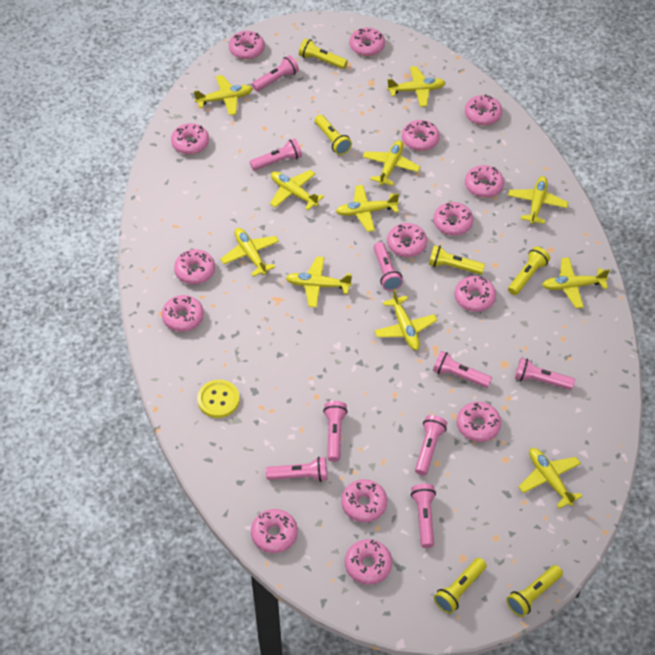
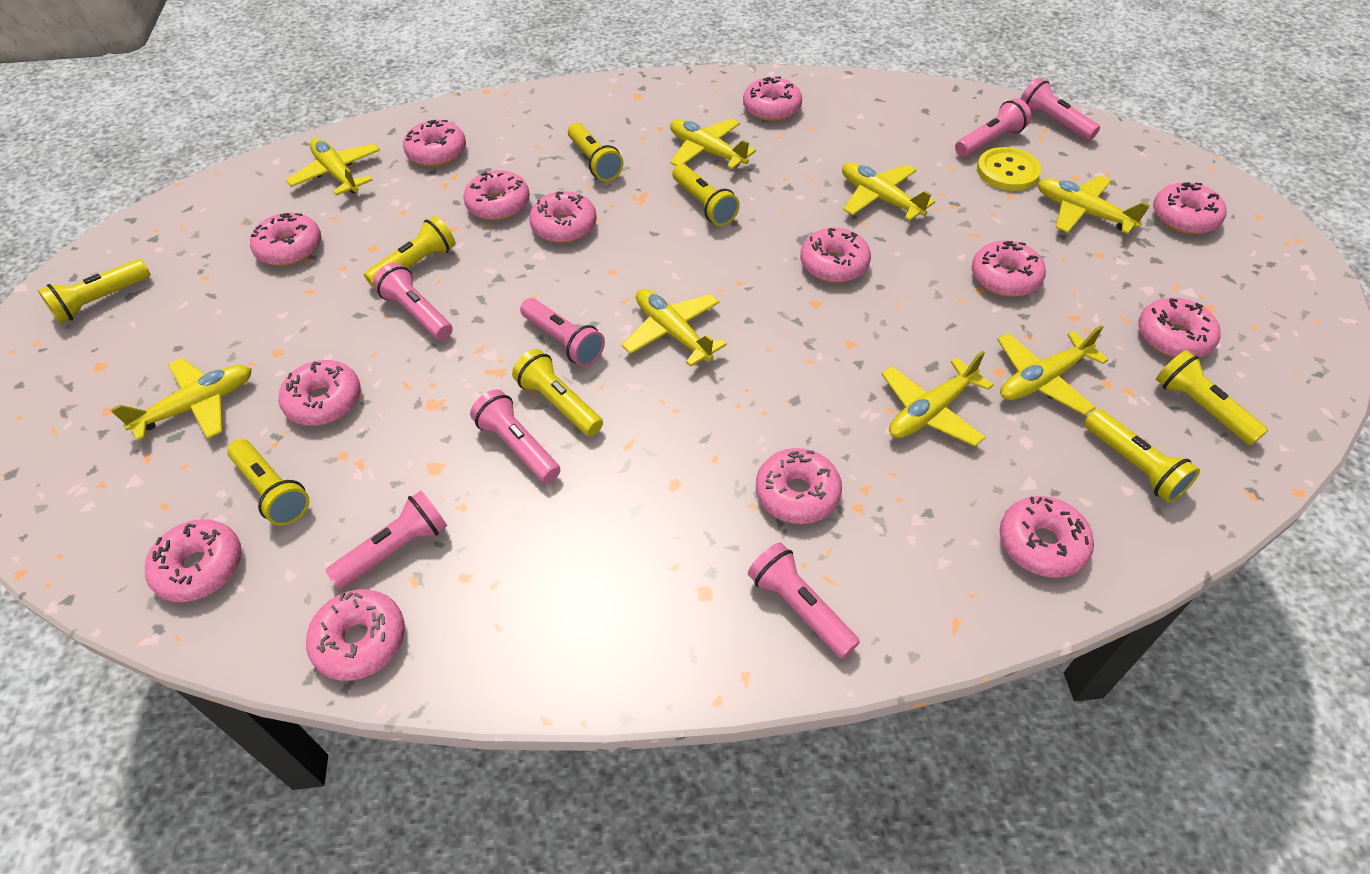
pink donut: 15 -> 14
pink flashlight: 9 -> 7
yellow flashlight: 6 -> 8
yellow plane: 11 -> 8

